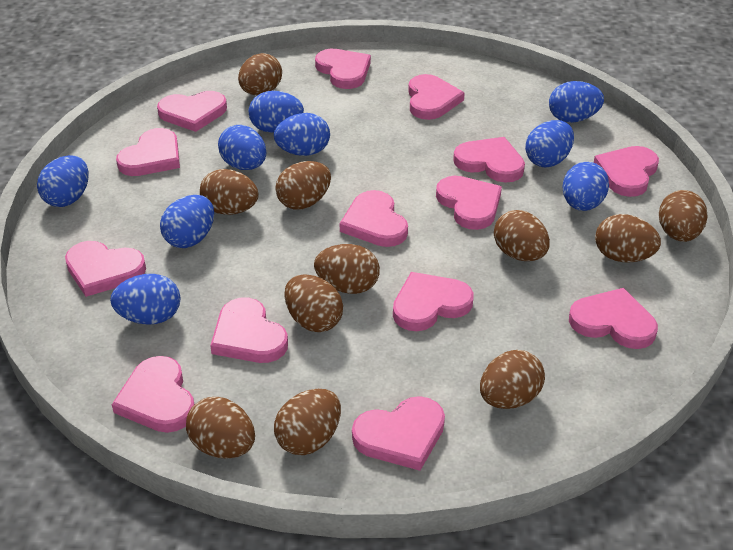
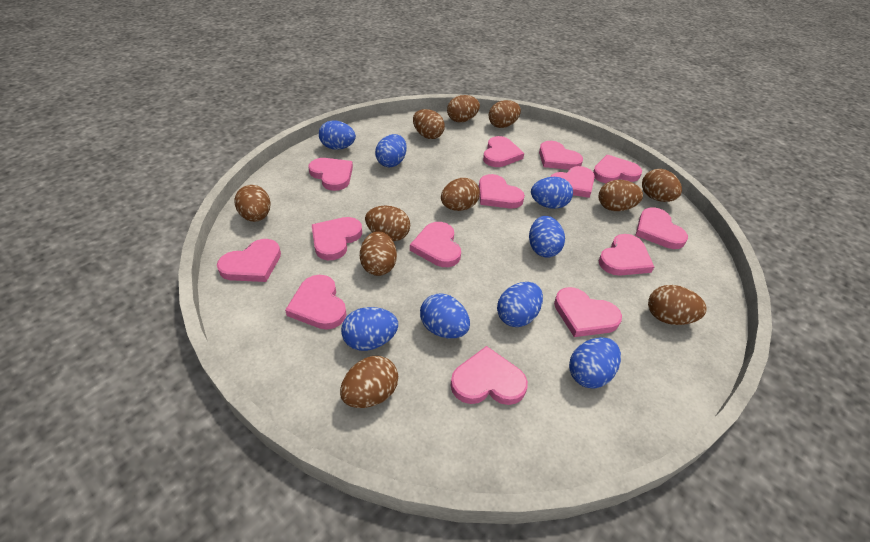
blue egg: 9 -> 8

